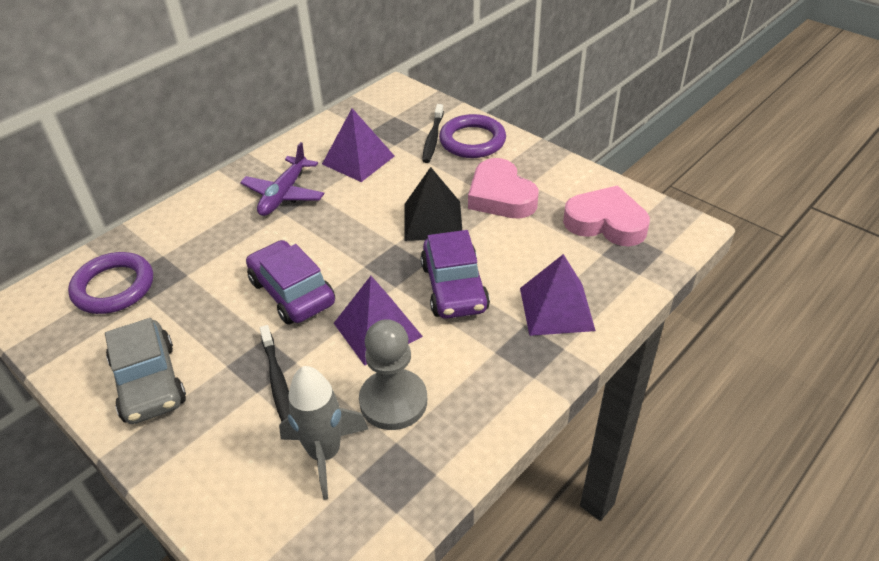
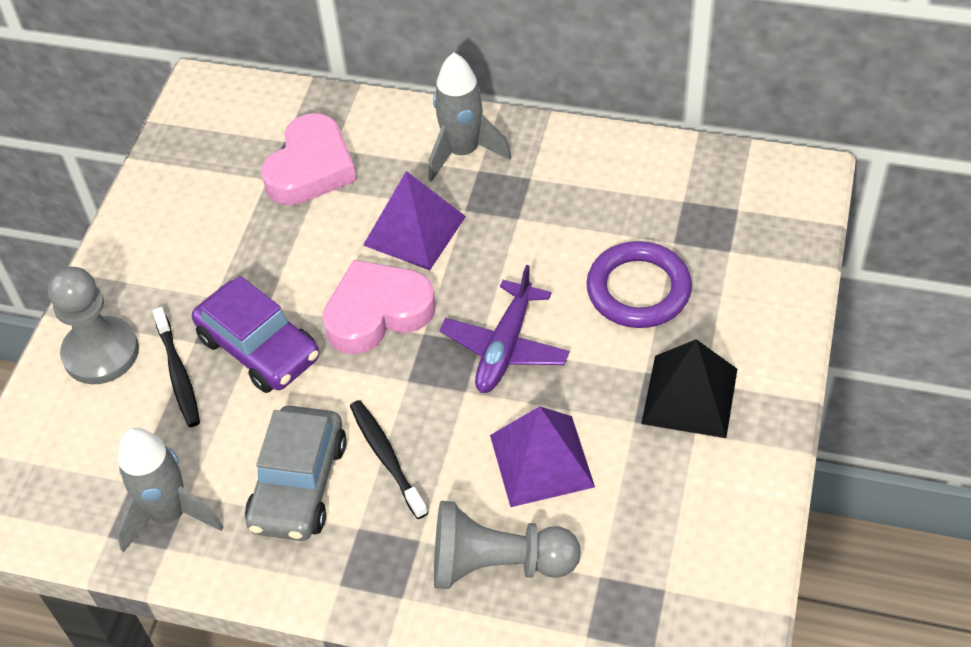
grey pawn: 1 -> 2
grey rocket: 1 -> 2
purple car: 2 -> 1
purple pyramid: 3 -> 2
purple ring: 2 -> 1

